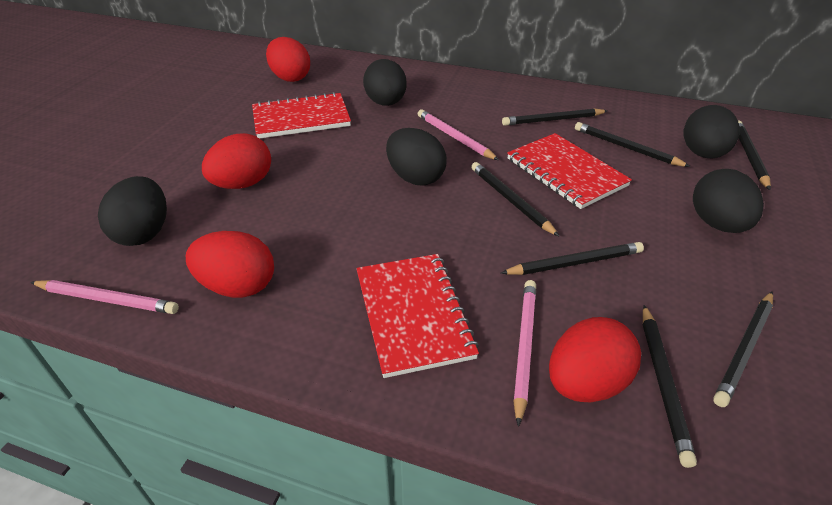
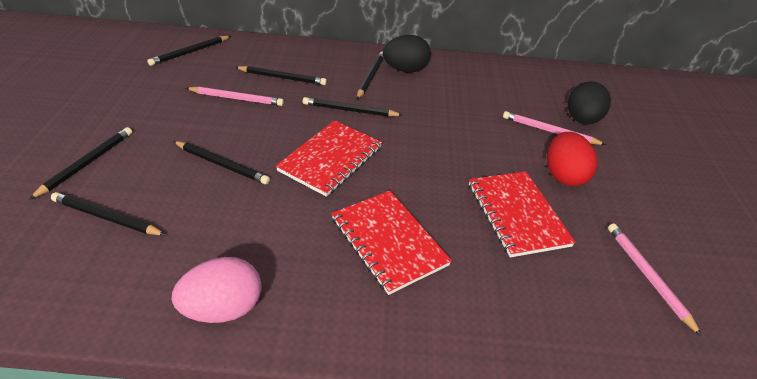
black egg: 5 -> 2
pink egg: 0 -> 1
red egg: 4 -> 1

